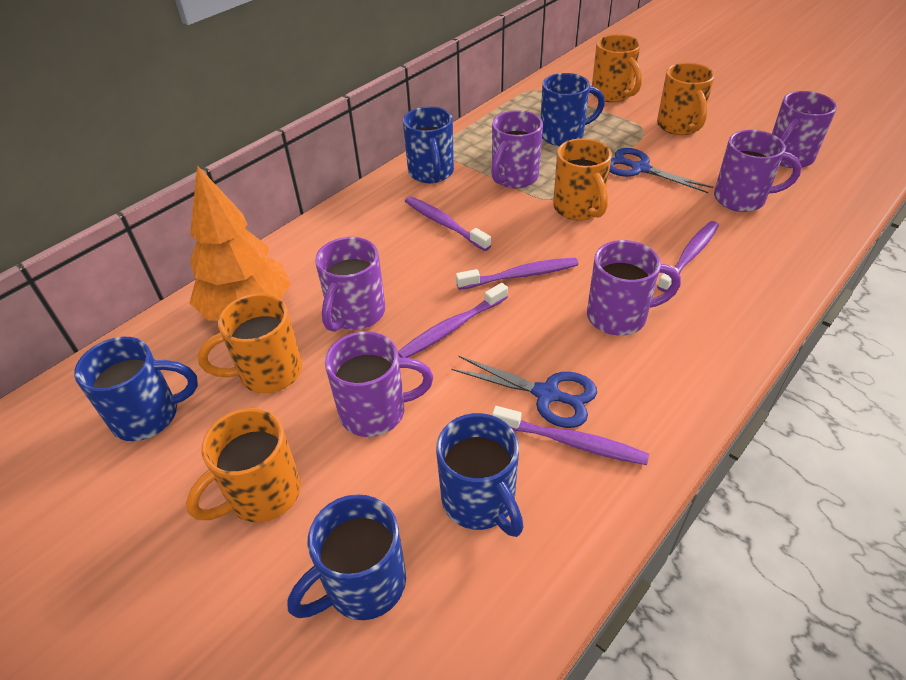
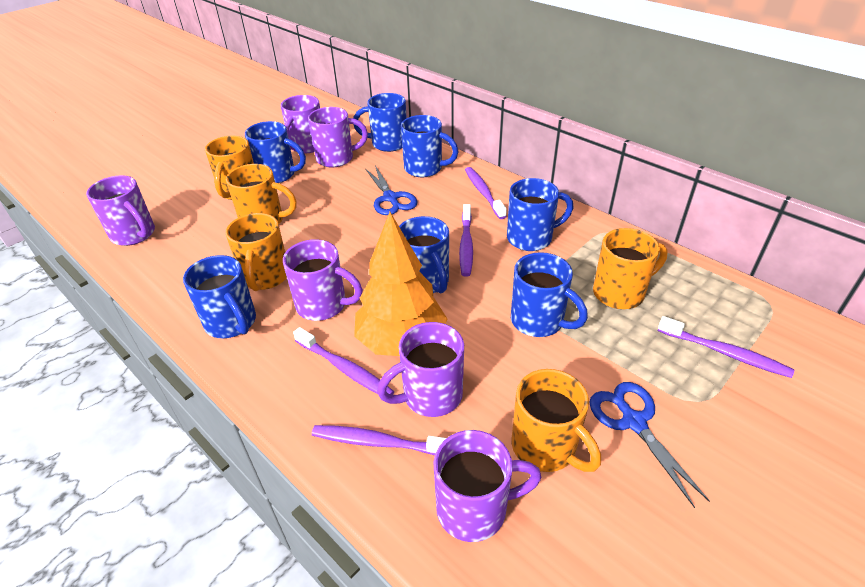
blue mug: 5 -> 7

